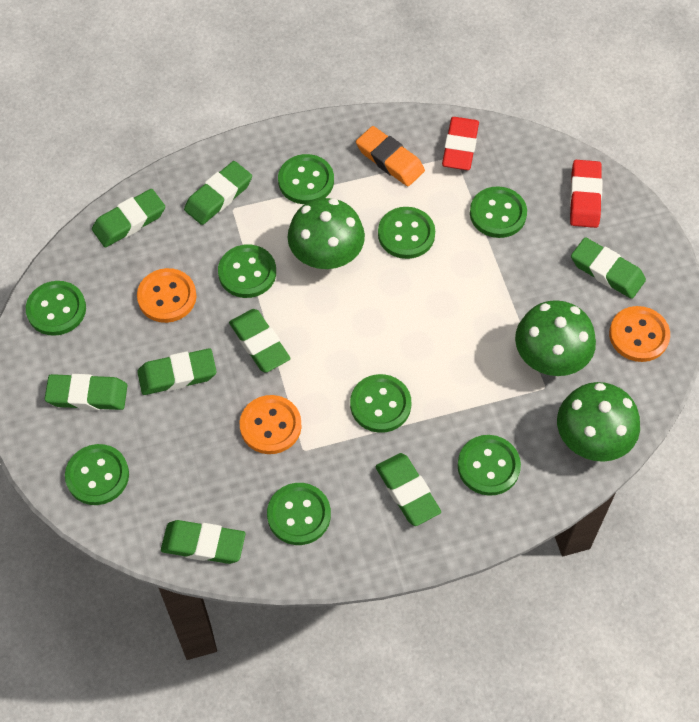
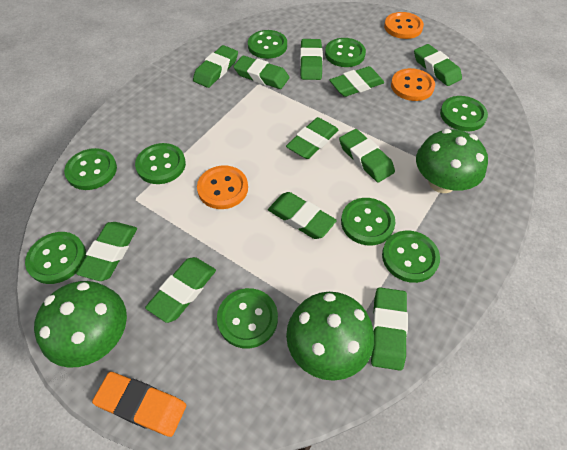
green eraser: 8 -> 11
red eraser: 2 -> 0

